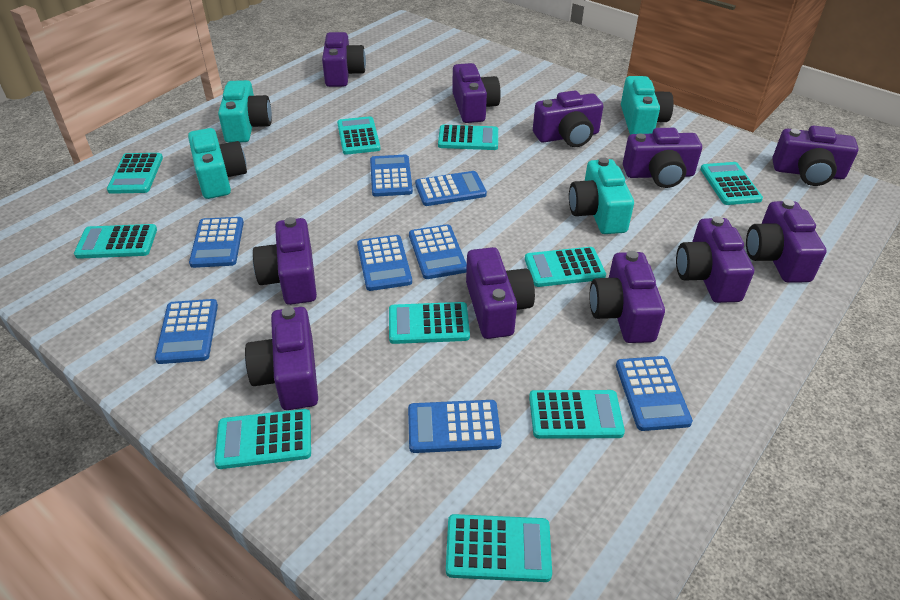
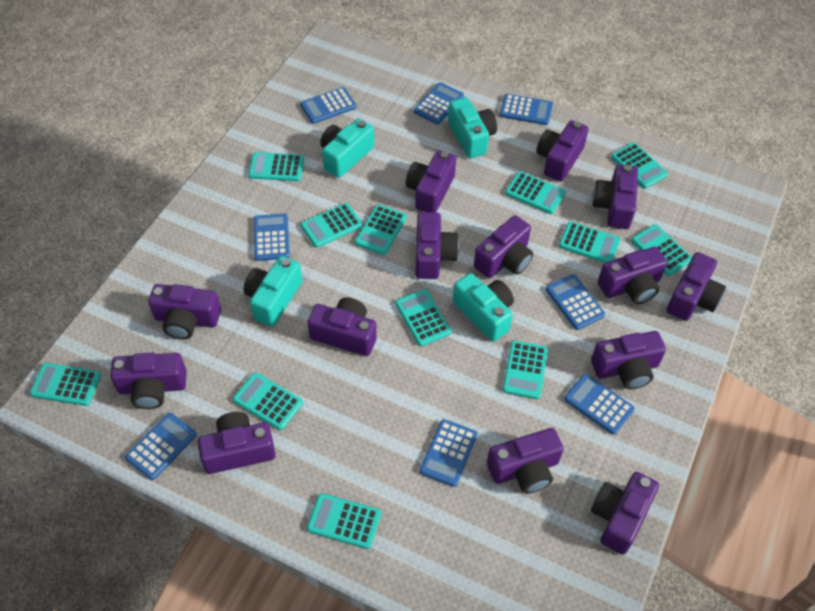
purple camera: 11 -> 14
turquoise calculator: 10 -> 12

